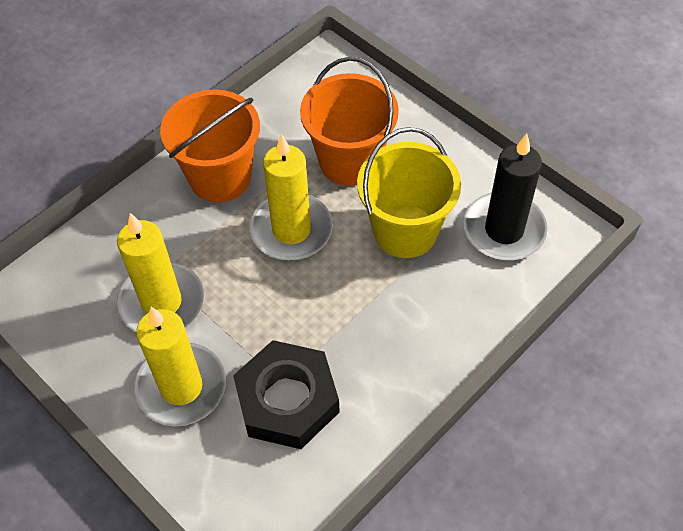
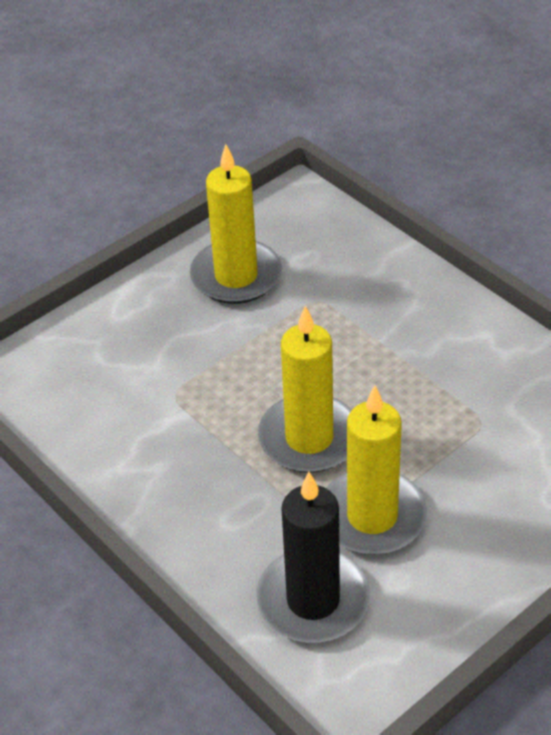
black nut: 1 -> 0
orange bucket: 2 -> 0
yellow bucket: 1 -> 0

